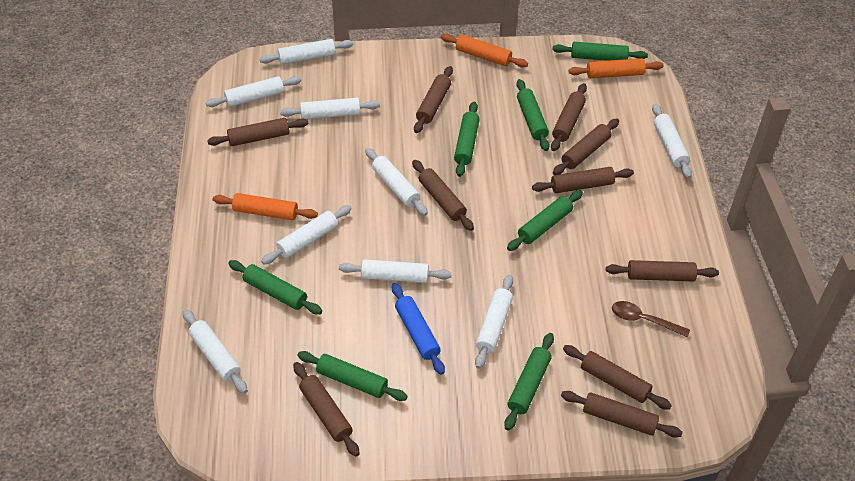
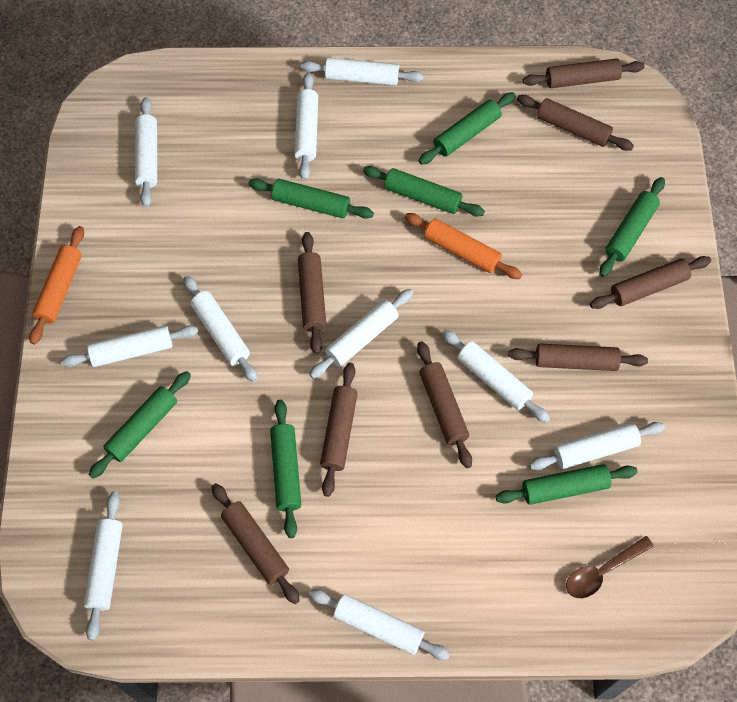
blue rolling pin: 1 -> 0
brown rolling pin: 10 -> 8
orange rolling pin: 3 -> 2
white rolling pin: 9 -> 10

